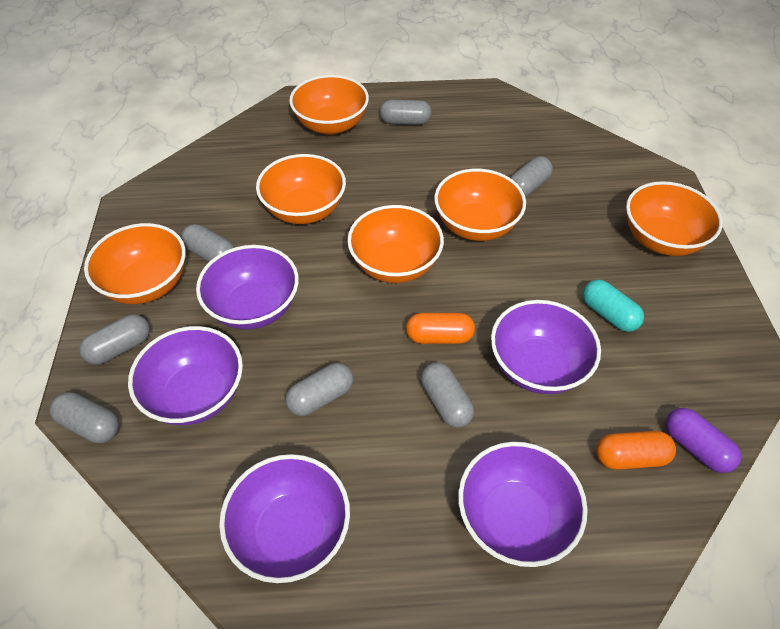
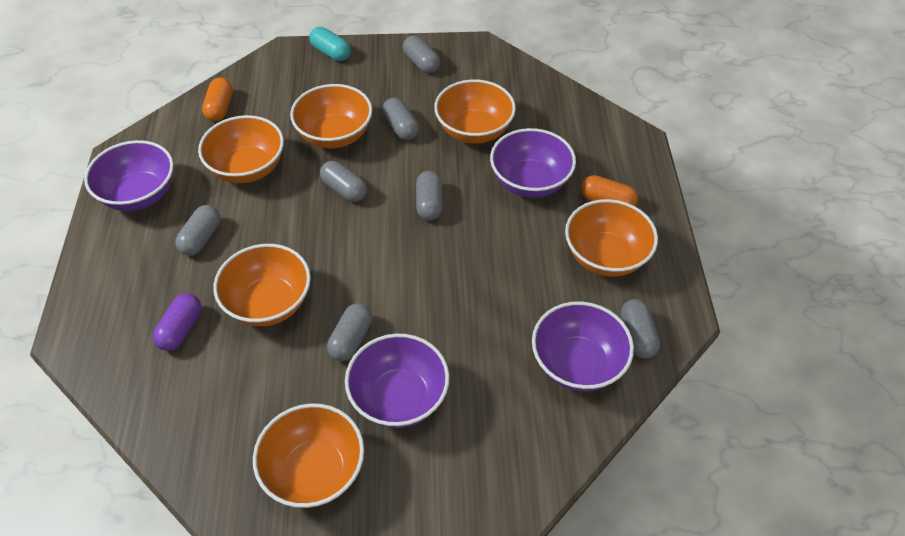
purple bowl: 5 -> 4

